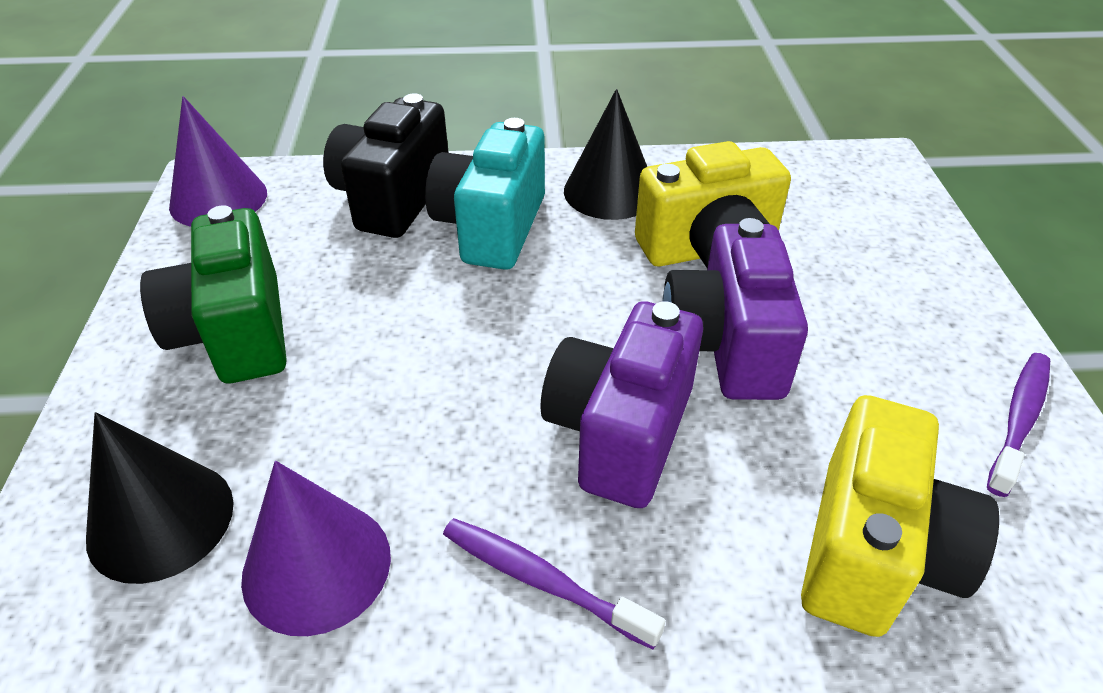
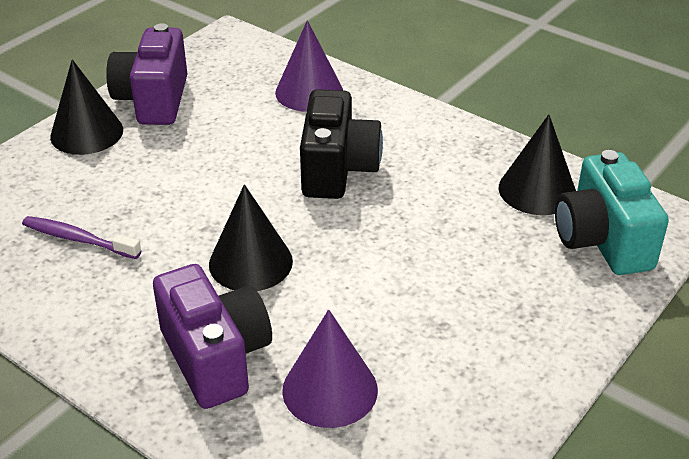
black cone: 2 -> 3
green camera: 1 -> 0
purple toothbrush: 2 -> 1
yellow camera: 2 -> 0

